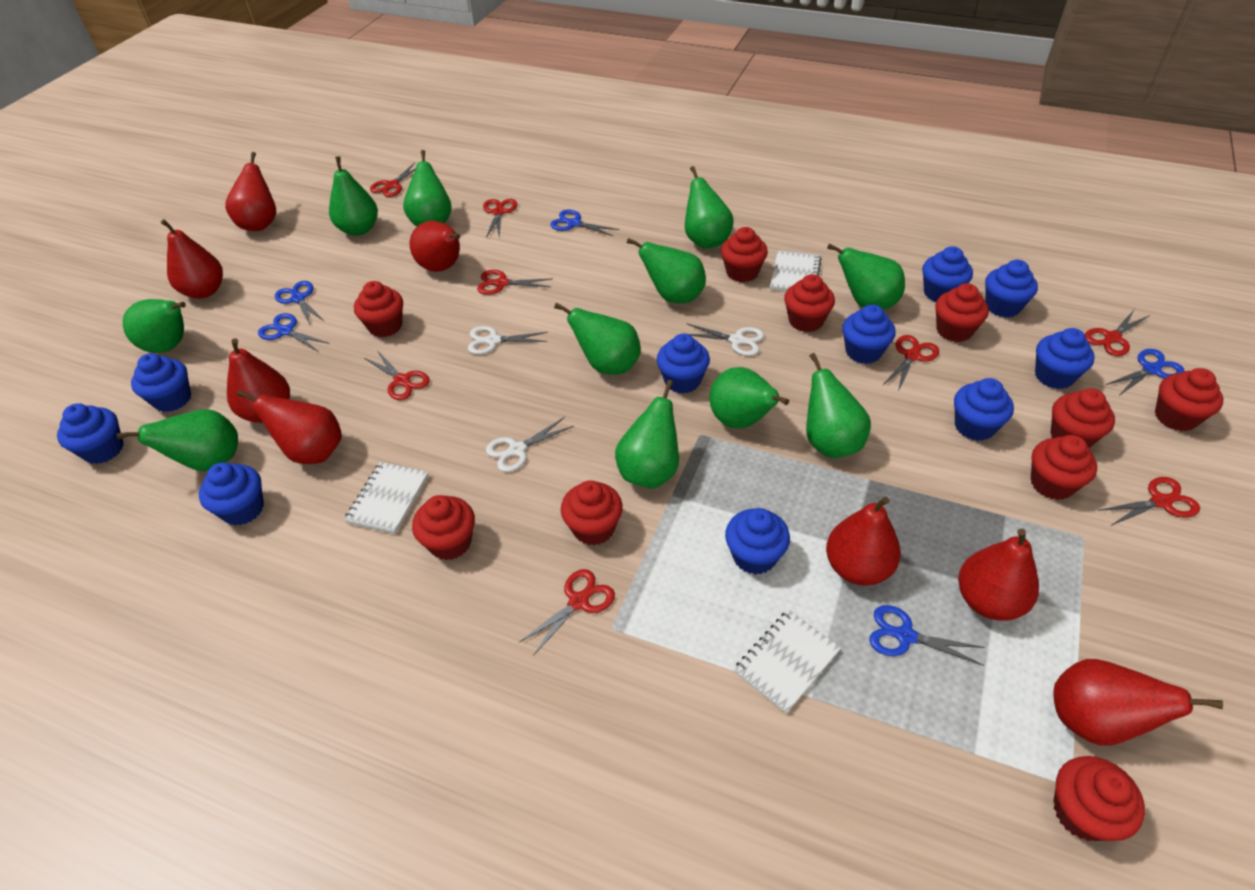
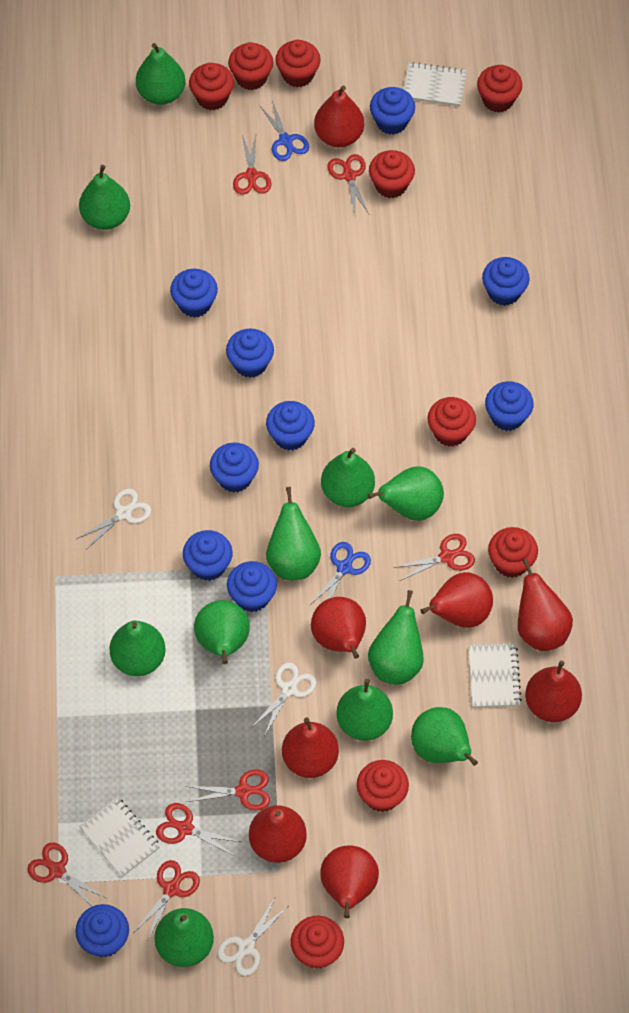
blue scissors: 5 -> 2
red cupcake: 10 -> 9
red scissors: 8 -> 7

